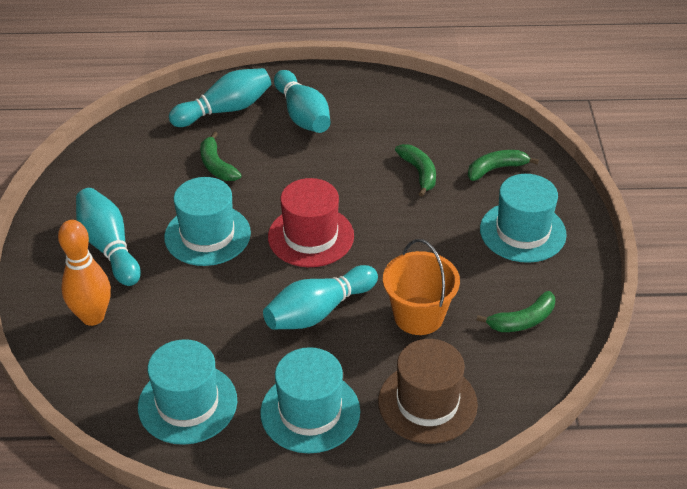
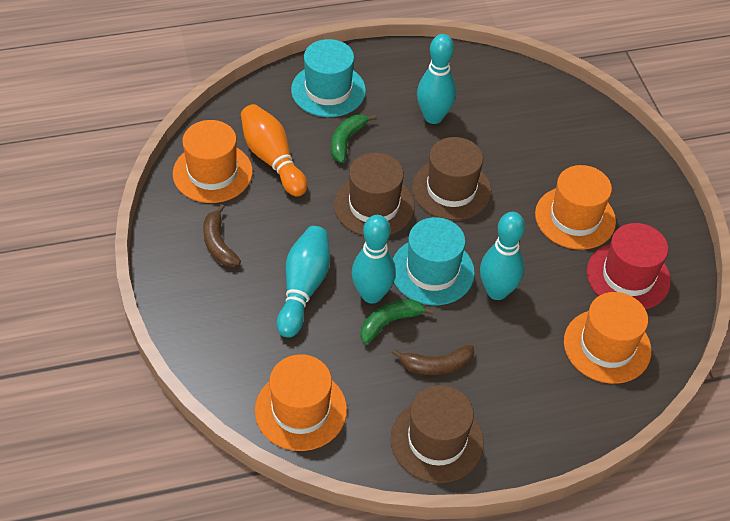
brown banana: 0 -> 2
brown hat: 1 -> 3
green banana: 4 -> 2
orange bucket: 1 -> 0
orange hat: 0 -> 4
turquoise hat: 4 -> 2

